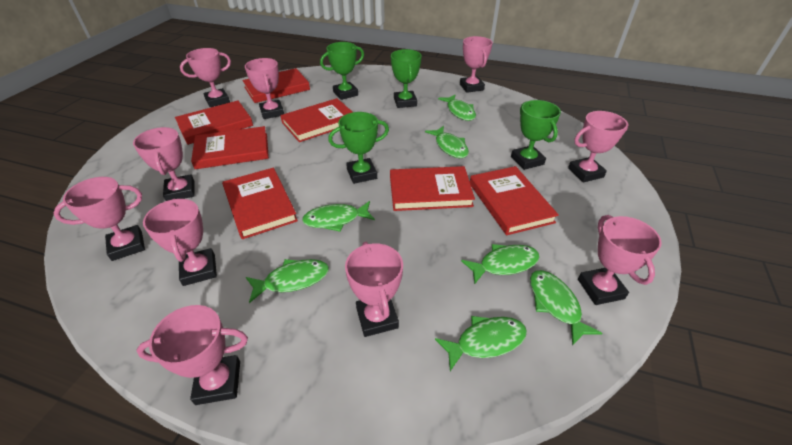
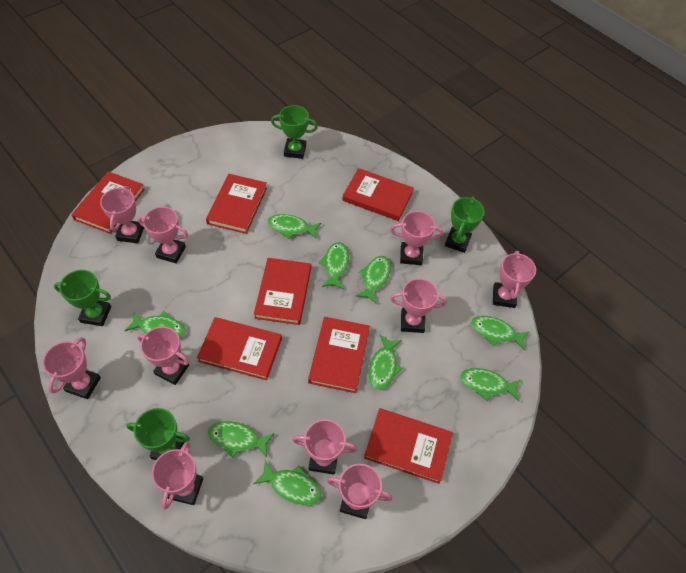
green fish: 7 -> 9

